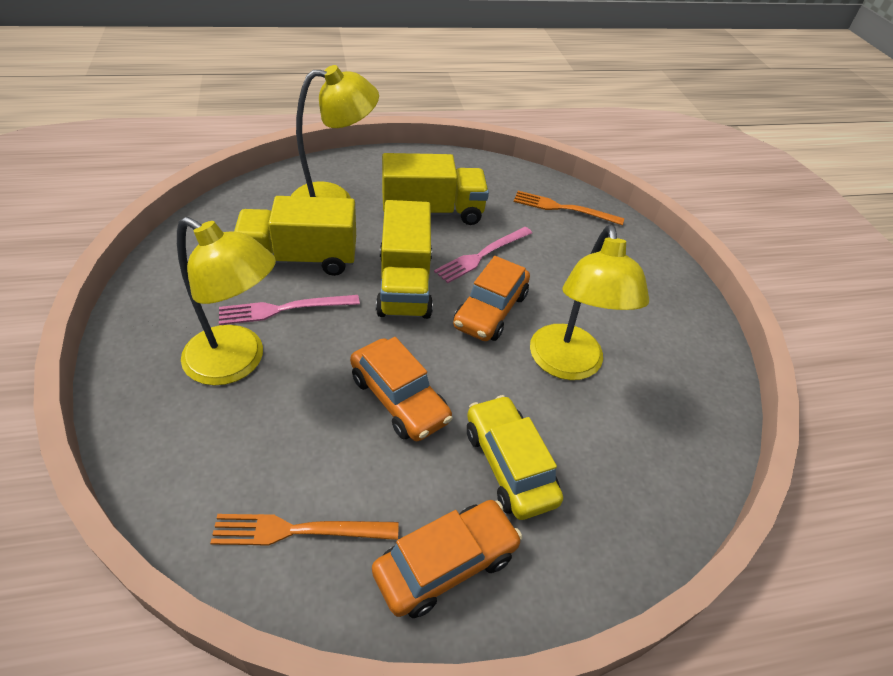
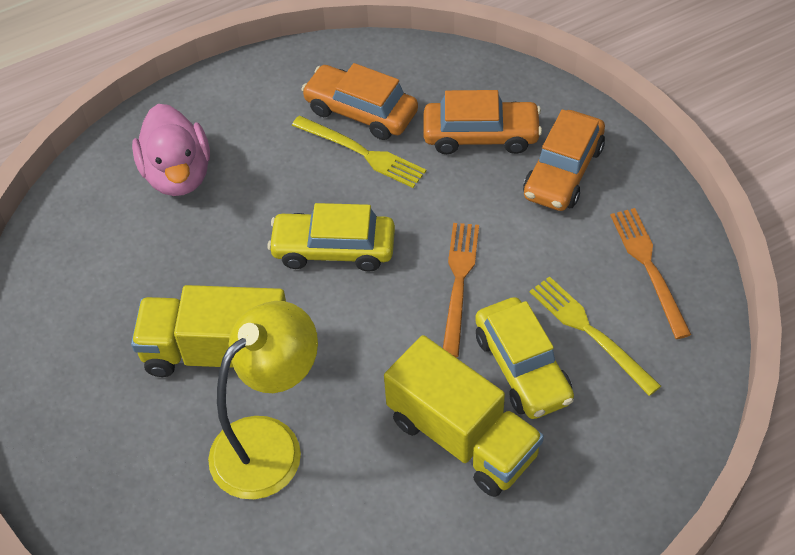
pink duck: 0 -> 1
pink fork: 2 -> 0
yellow car: 1 -> 2
yellow fork: 0 -> 2
yellow lamp: 3 -> 1
yellow truck: 3 -> 2

